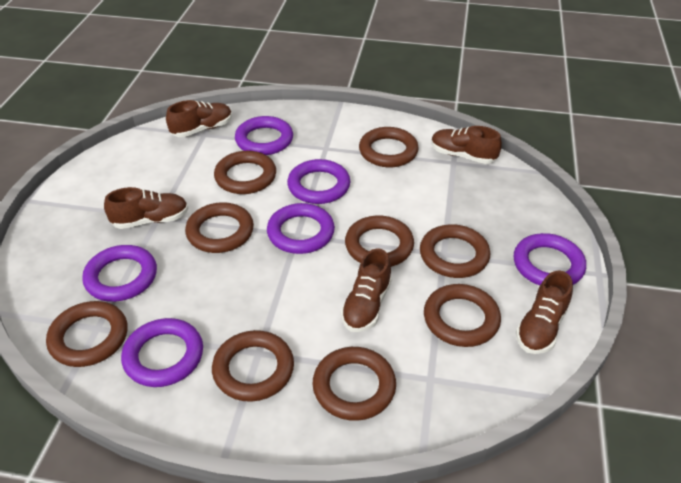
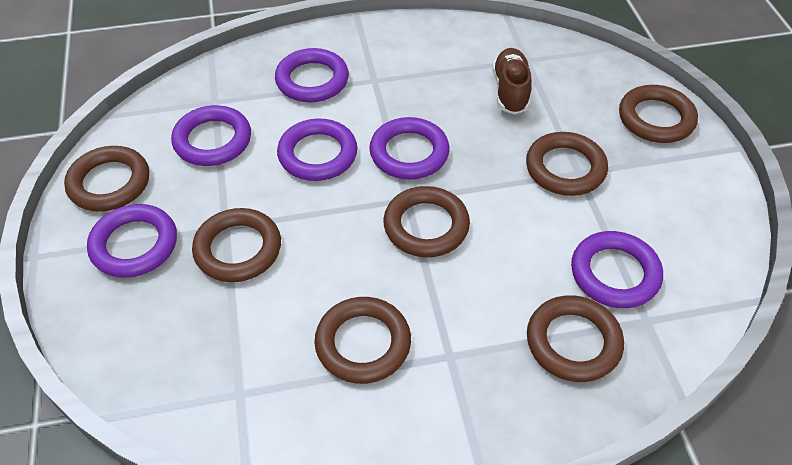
brown ring: 9 -> 7
brown shoe: 5 -> 1

